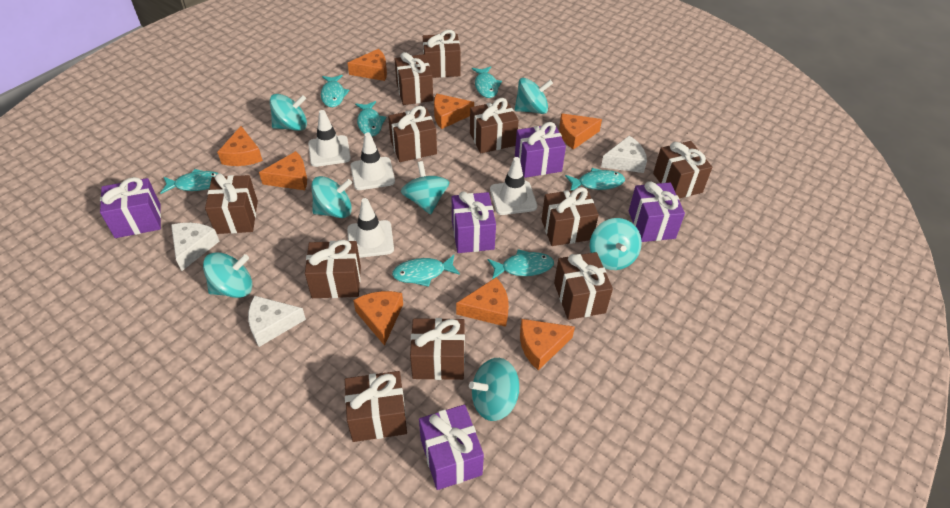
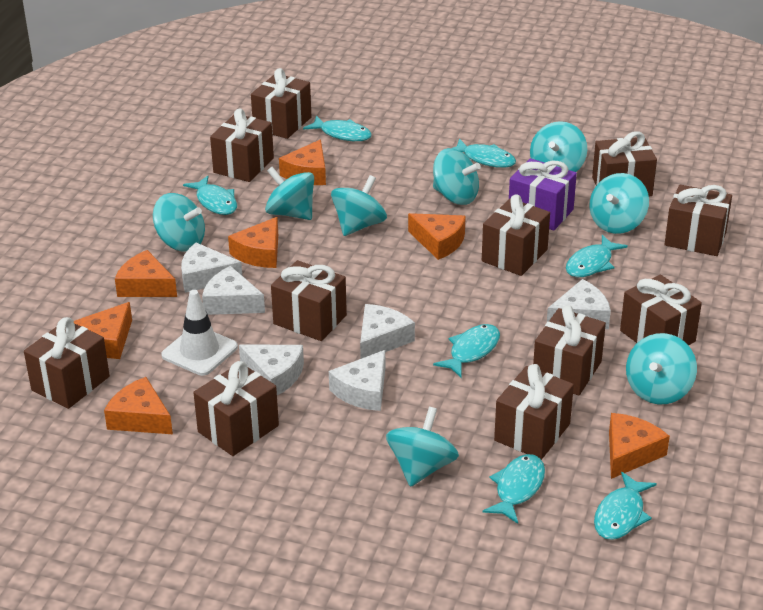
orange cheese: 8 -> 7
purple gift: 5 -> 1
turquoise spinning top: 7 -> 8
white cheese: 3 -> 6
white traffic cone: 4 -> 1

